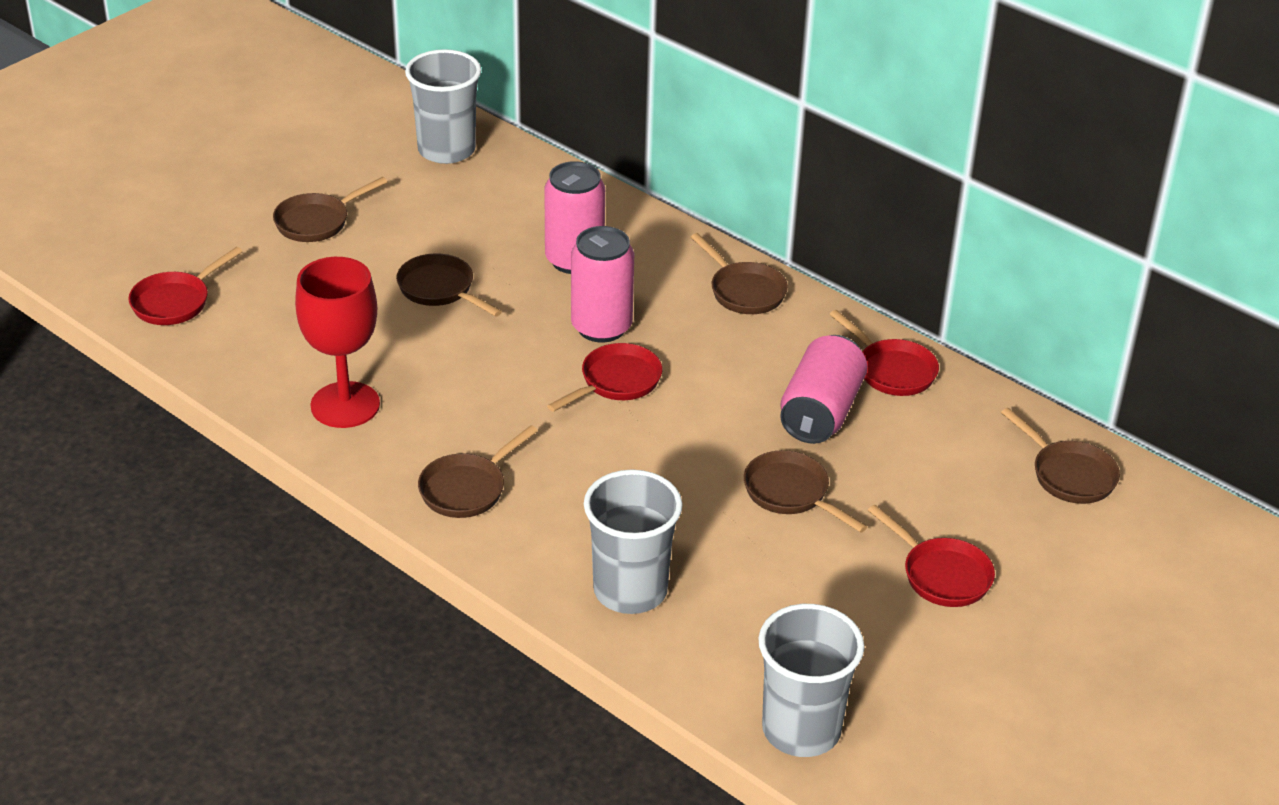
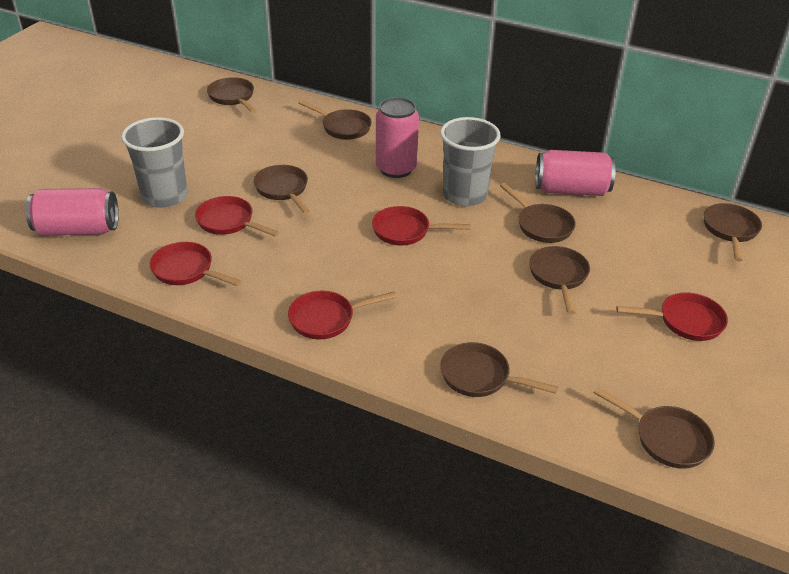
brown pan: 6 -> 8
grey cup: 3 -> 2
red goblet: 1 -> 0
red pan: 4 -> 5

